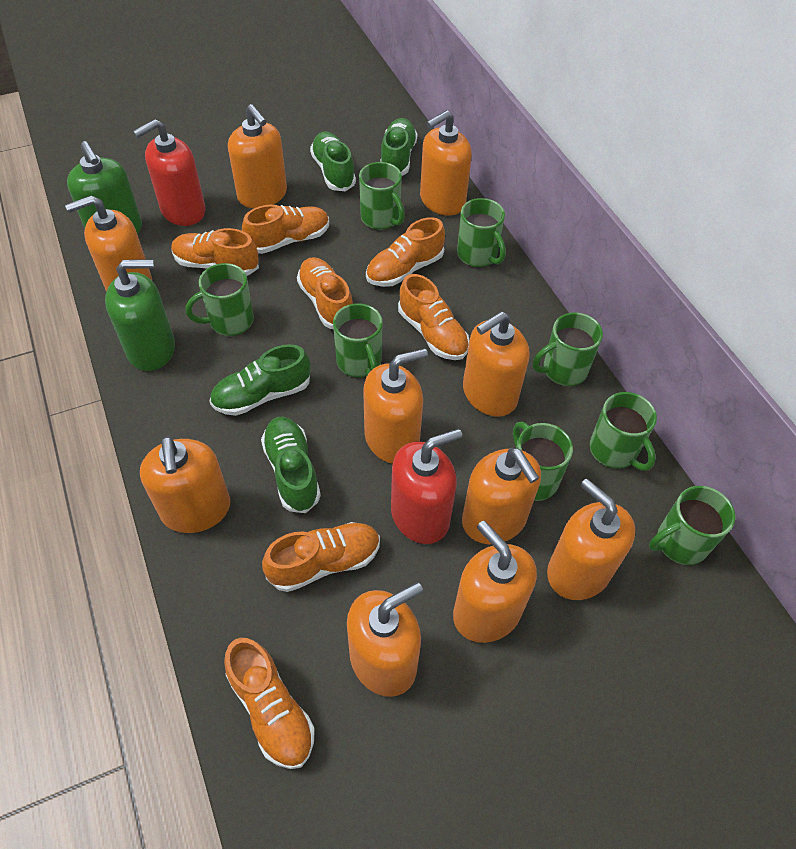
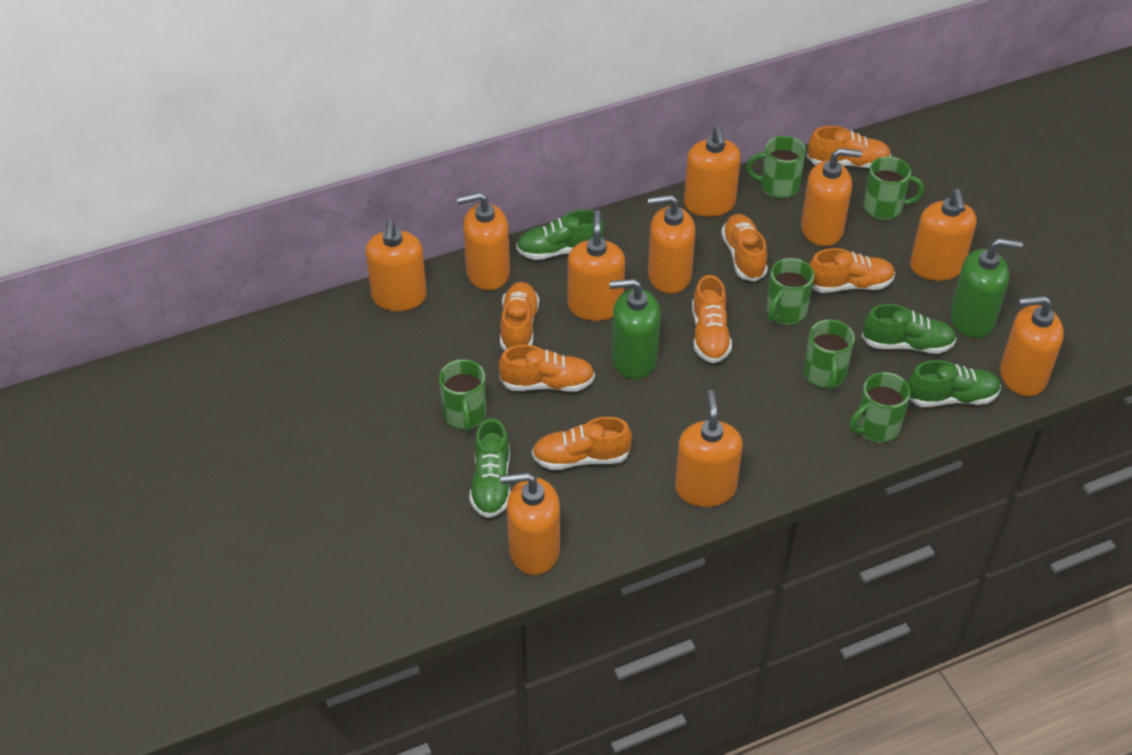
green mug: 8 -> 6
red soap dispenser: 2 -> 0

